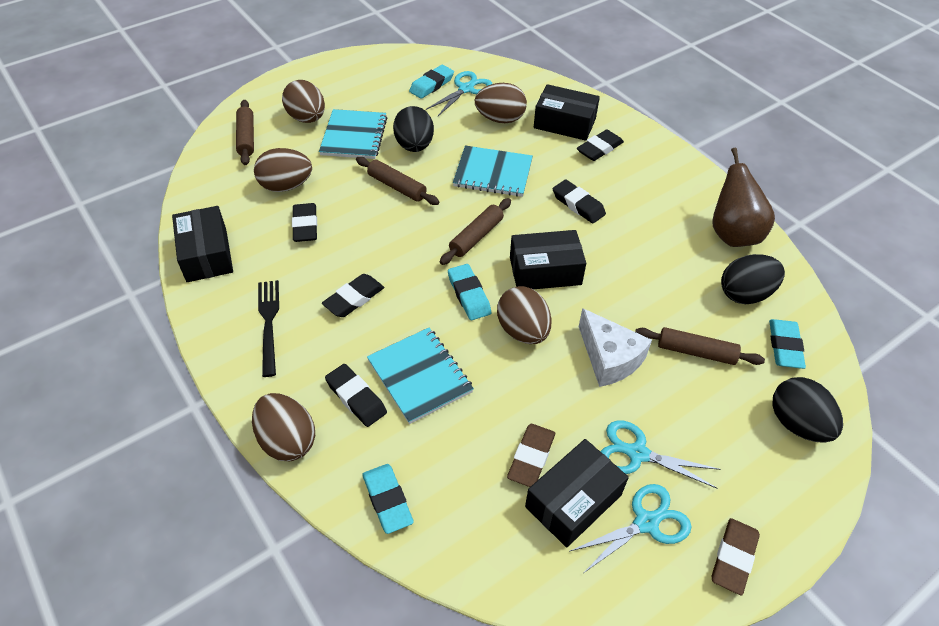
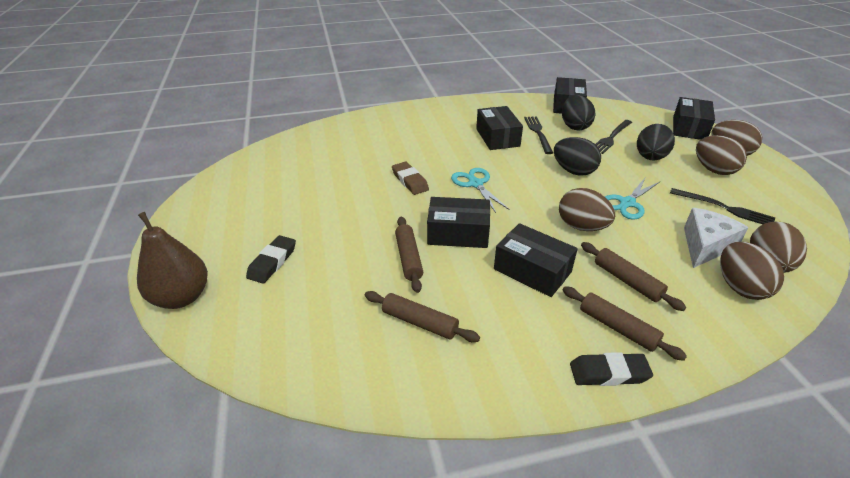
black box: 4 -> 5
black eraser: 5 -> 2
black fork: 1 -> 3
brown eraser: 2 -> 1
turquoise eraser: 4 -> 0
turquoise notebook: 3 -> 0
turquoise scissors: 3 -> 2

